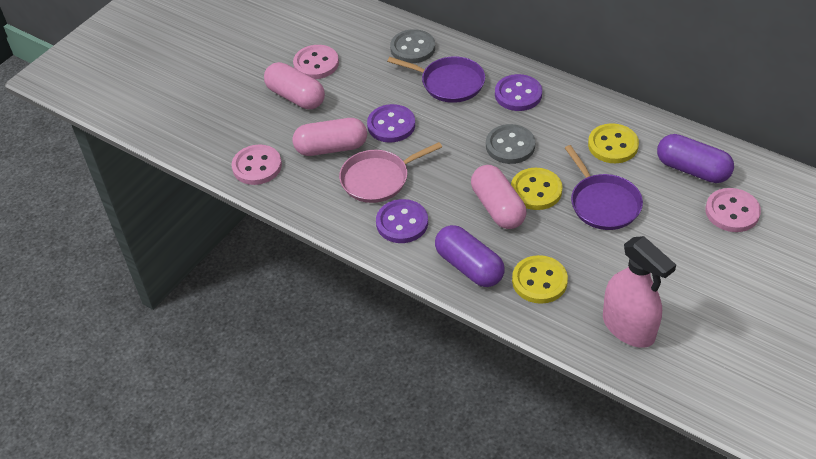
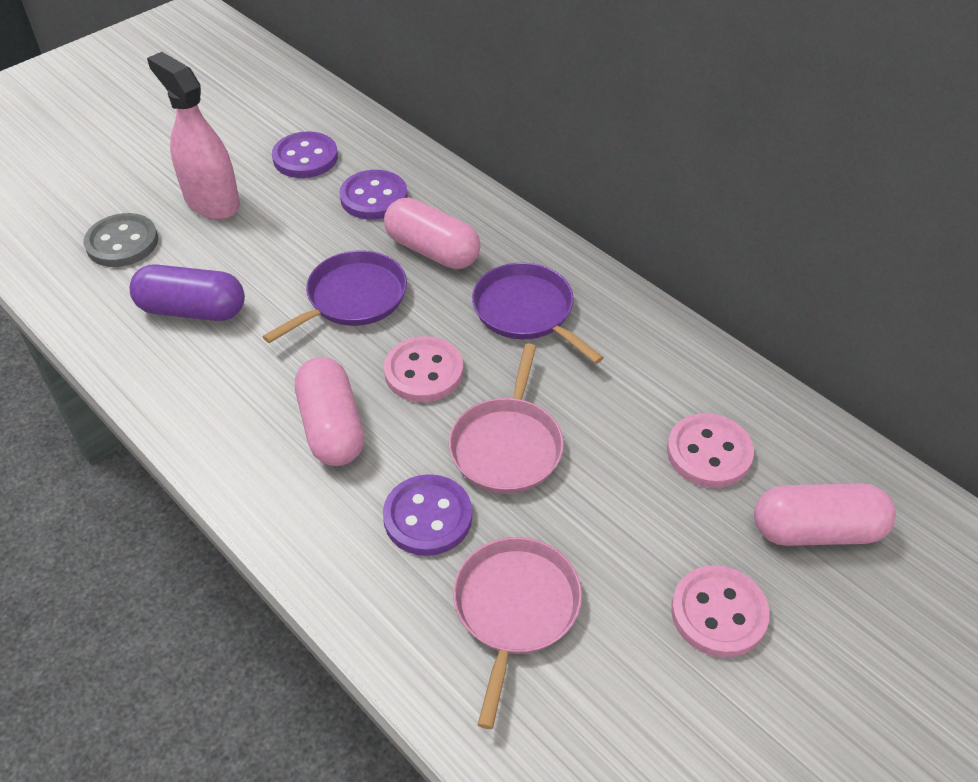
grey button: 2 -> 1
pink pan: 1 -> 2
purple capsule: 2 -> 1
yellow button: 3 -> 0

